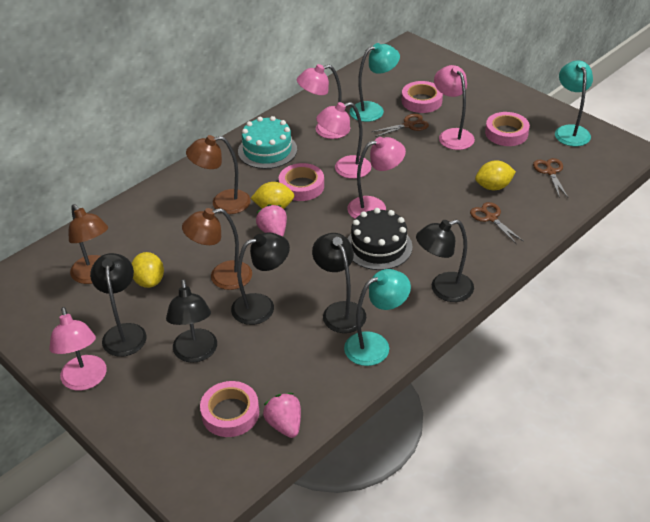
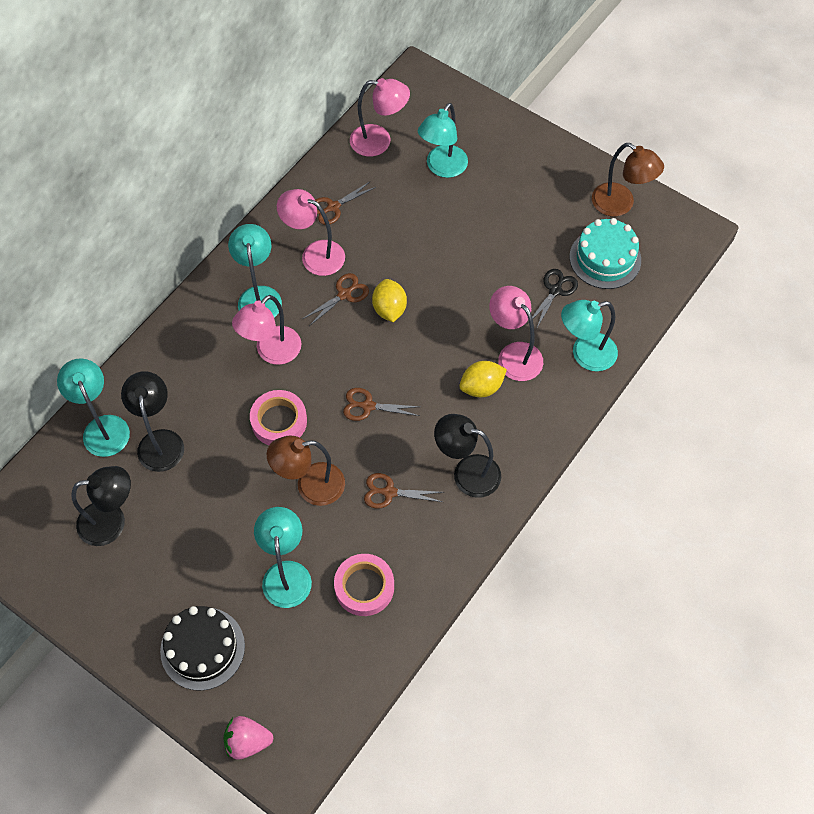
black lamp: 5 -> 3
black scissors: 0 -> 1
brown lamp: 3 -> 2
brown scissors: 3 -> 4
pink lamp: 5 -> 4
pink strawberry: 2 -> 1
pink tape: 4 -> 2
turquoise lamp: 3 -> 5
yellow lemon: 3 -> 2

